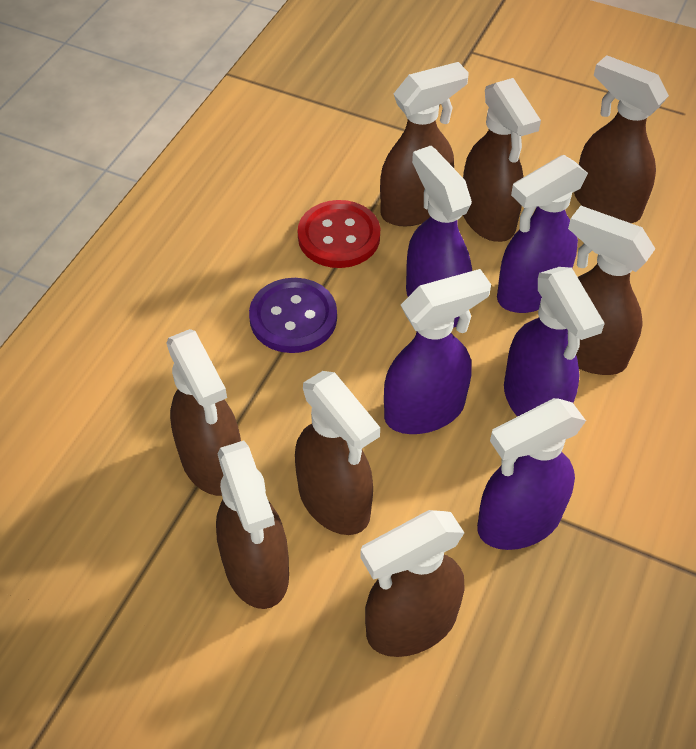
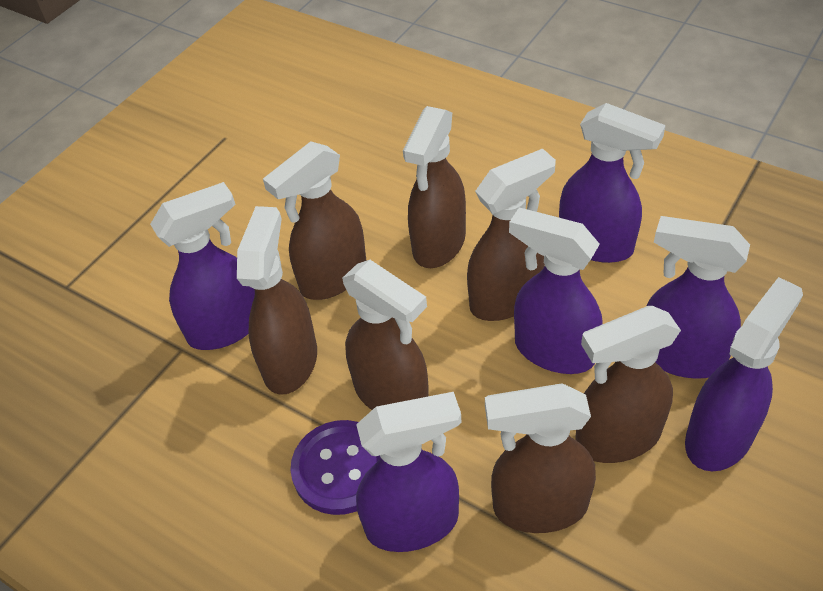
brown spray bottle: 8 -> 7
purple spray bottle: 5 -> 6
red button: 1 -> 0

